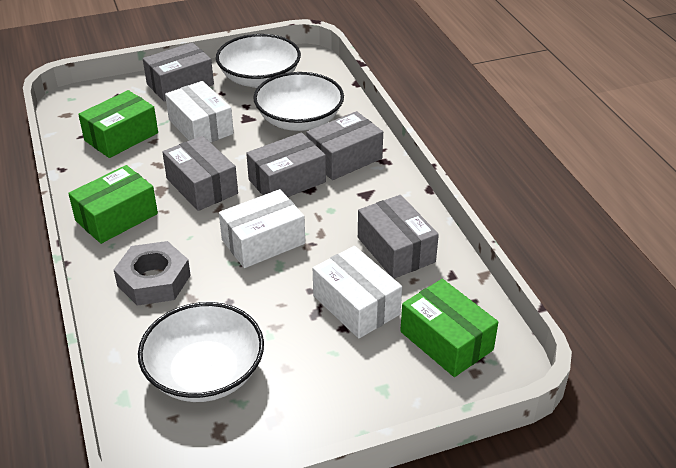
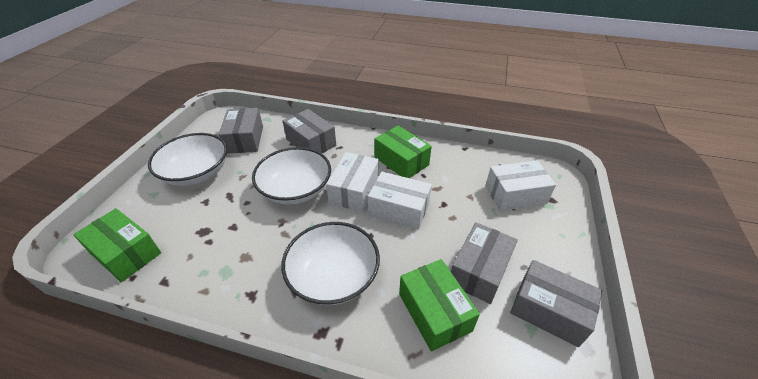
grey box: 5 -> 4
grey nut: 1 -> 0

